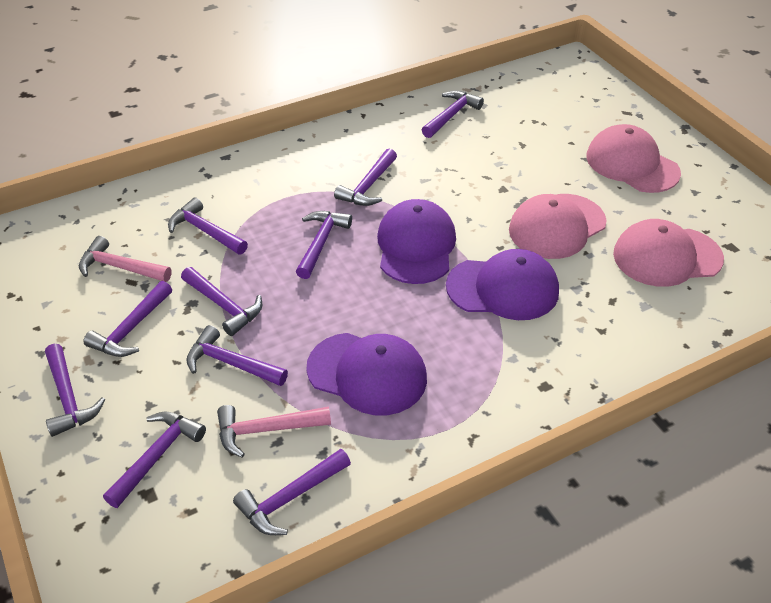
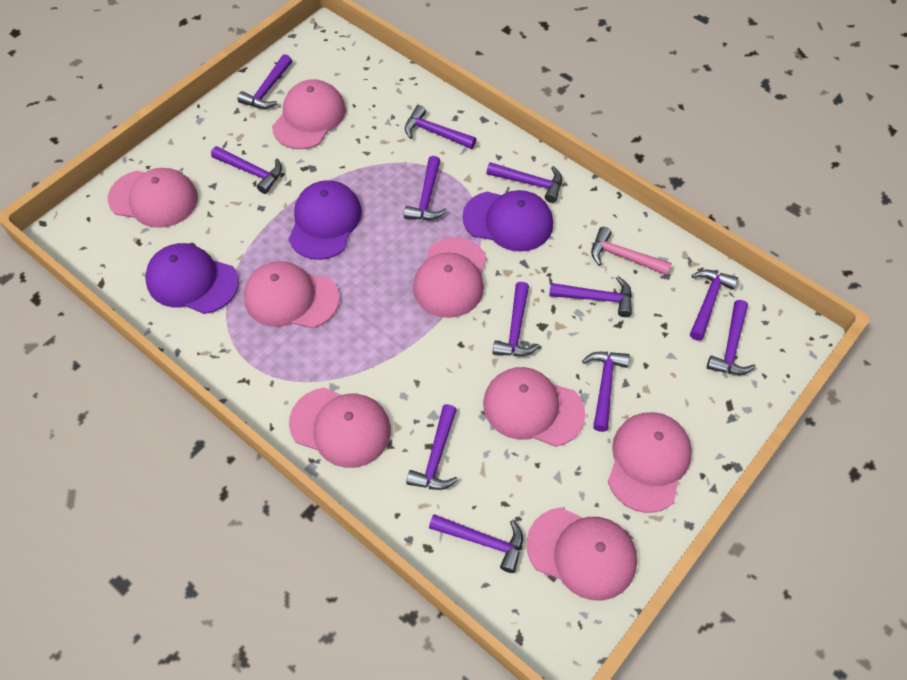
pink cap: 3 -> 8
pink hammer: 2 -> 1
purple hammer: 10 -> 12

